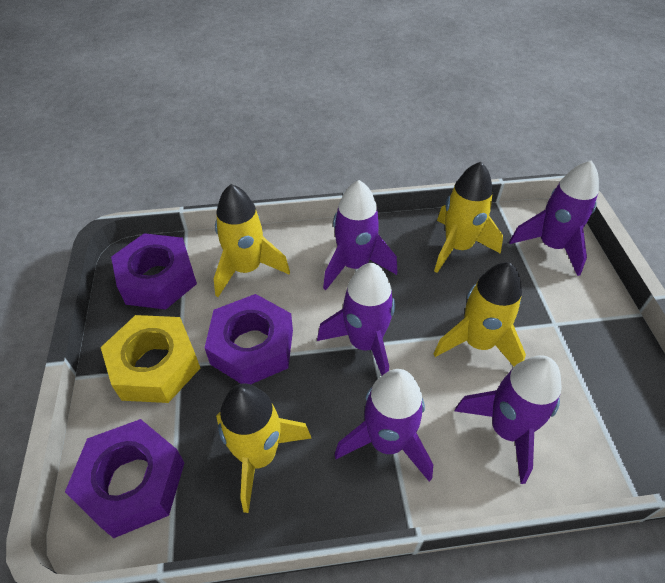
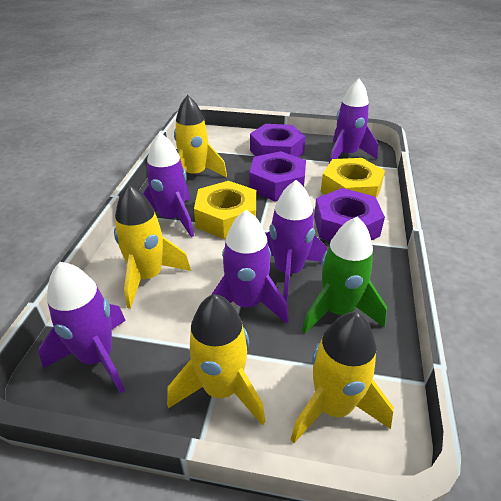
green rocket: 0 -> 1
yellow nut: 1 -> 2

